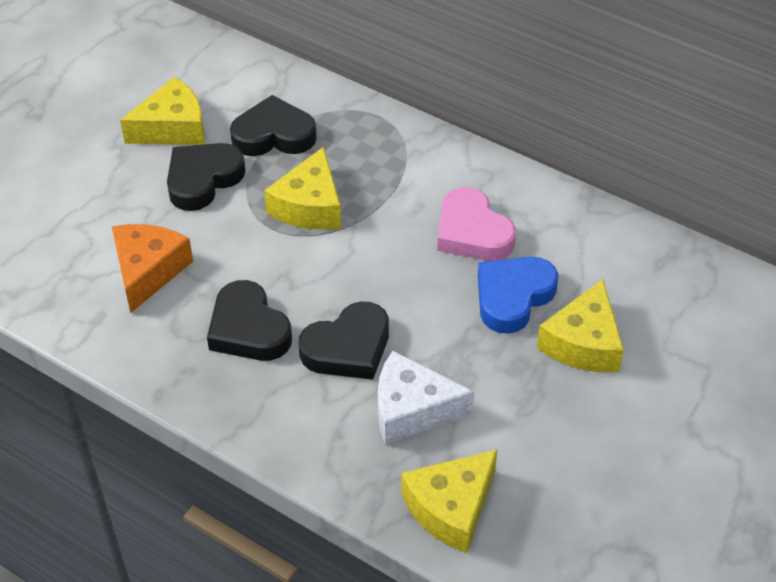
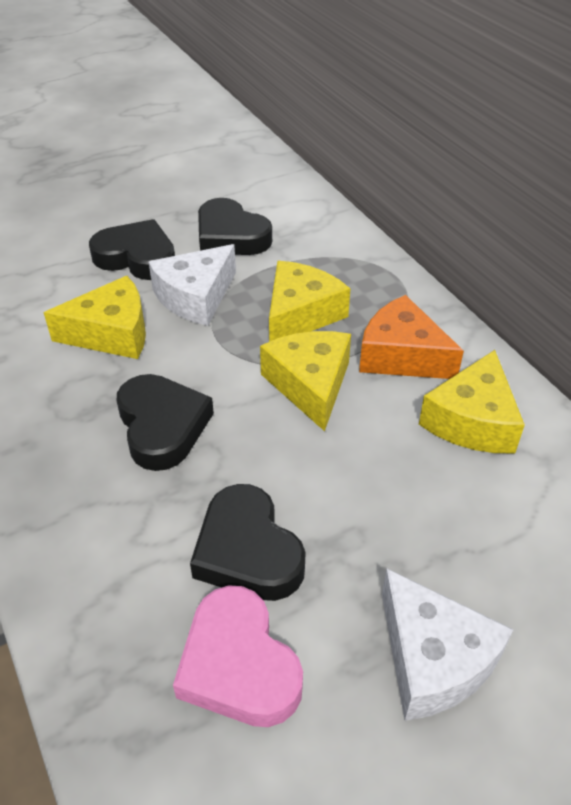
blue heart: 1 -> 0
white cheese: 1 -> 2

